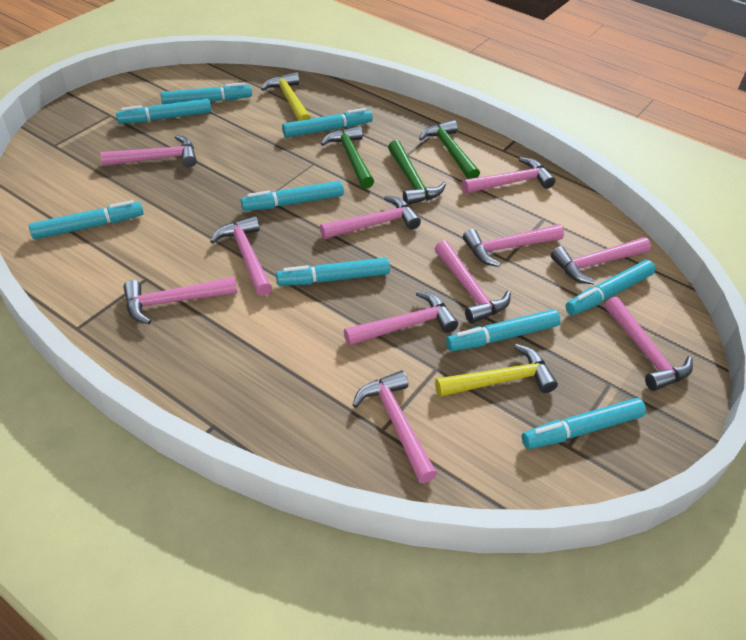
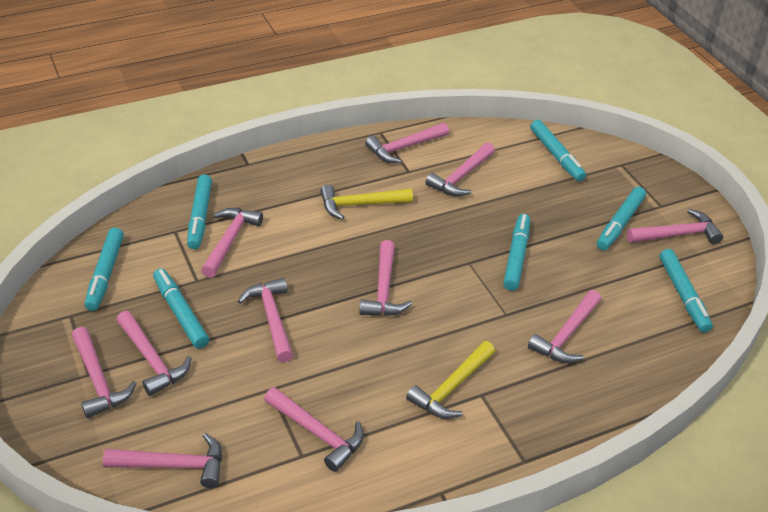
green hammer: 3 -> 0
turquoise marker: 9 -> 7

